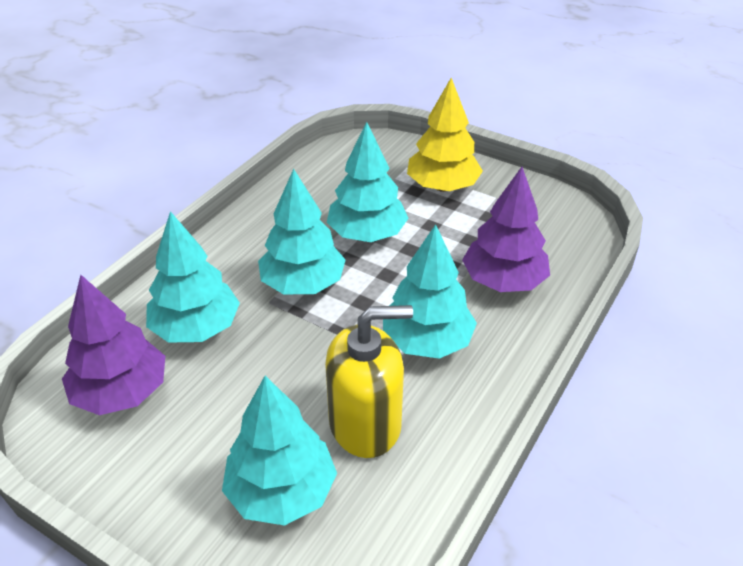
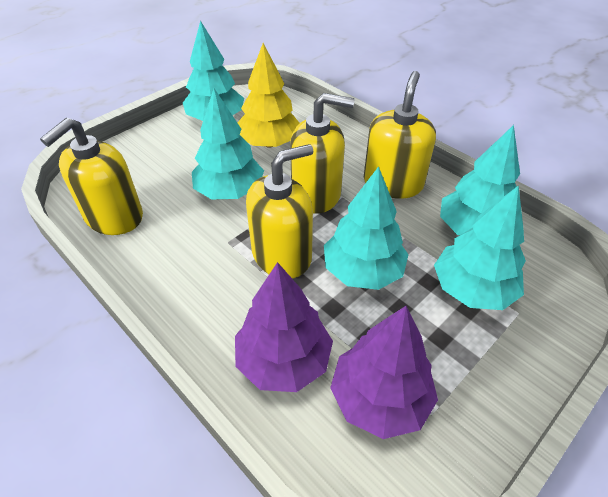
yellow soap dispenser: 1 -> 4

